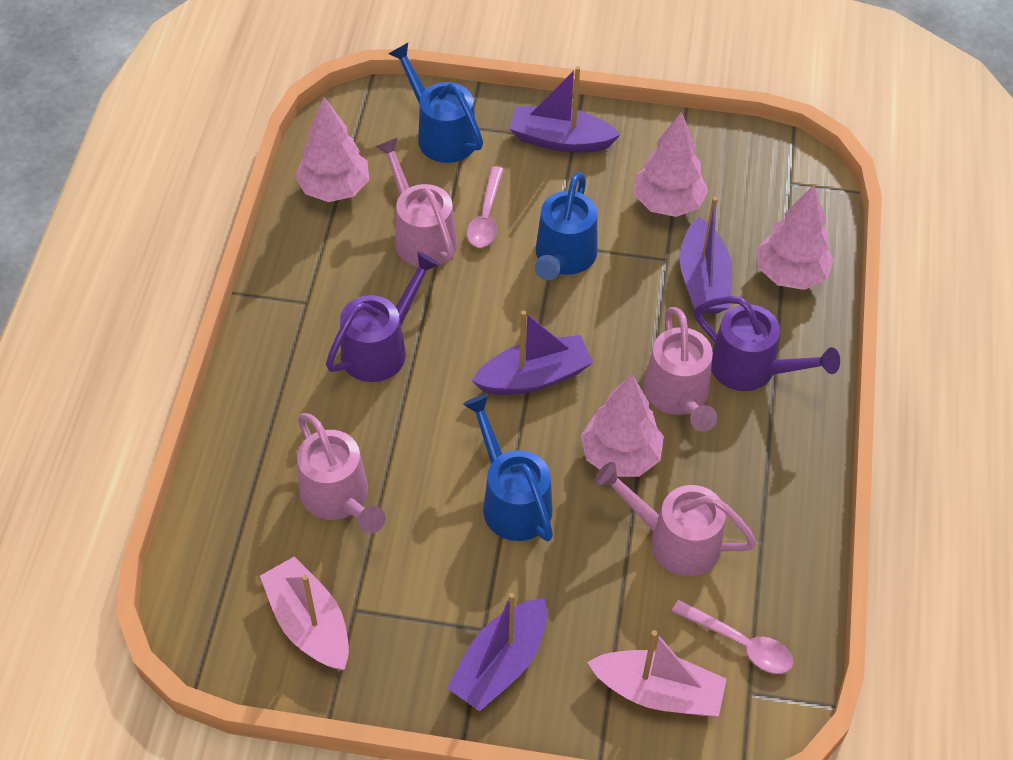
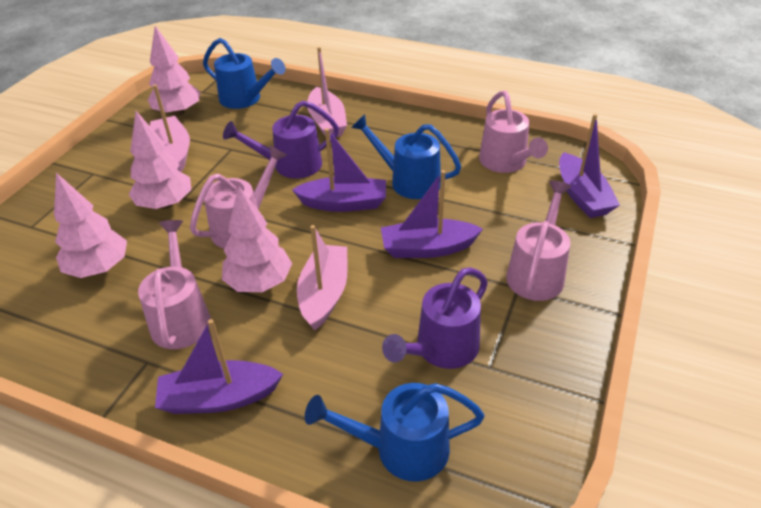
pink boat: 2 -> 3
pink spoon: 2 -> 0

